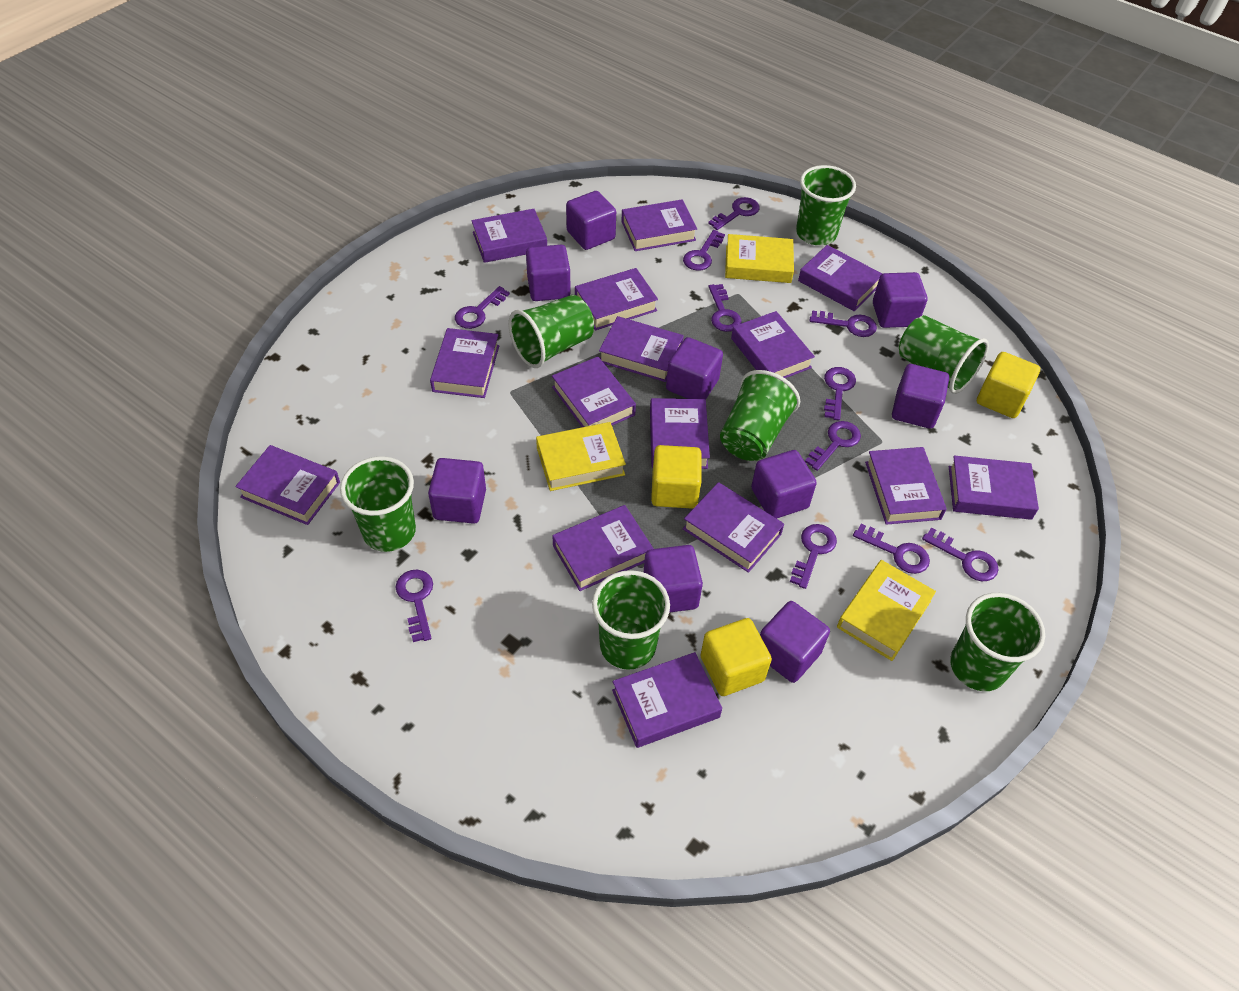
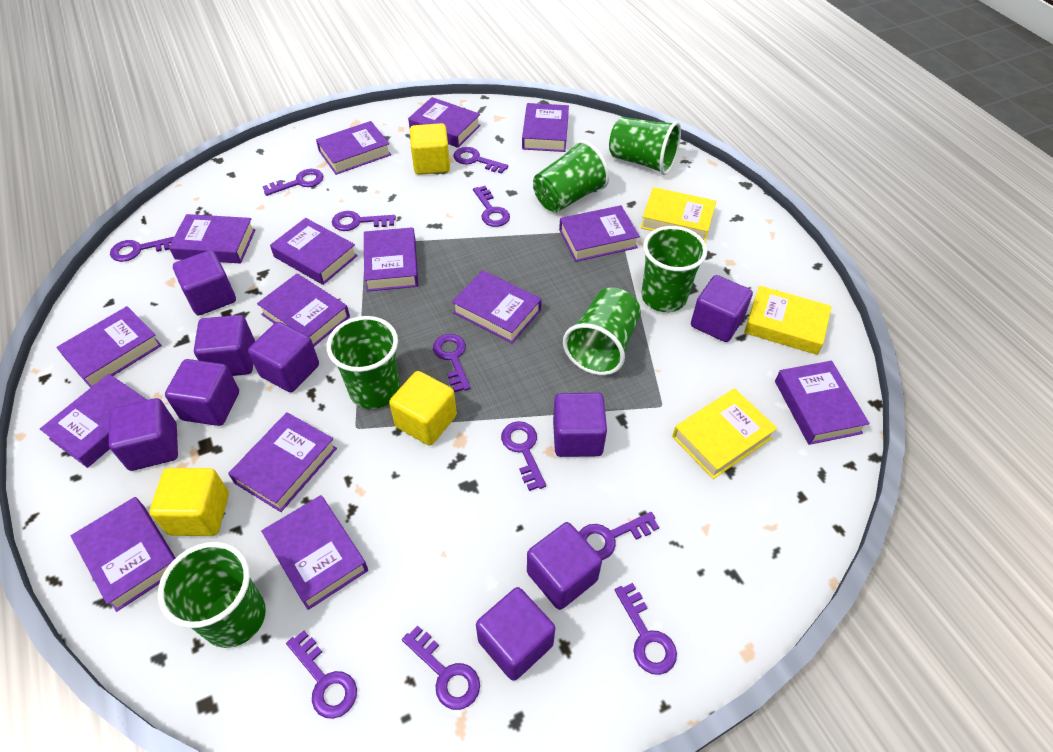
green cup: 7 -> 6

